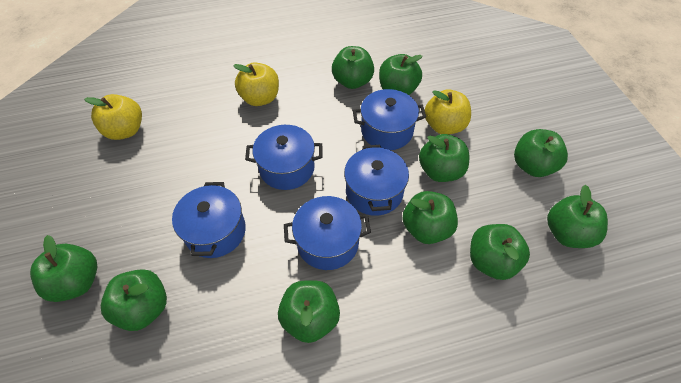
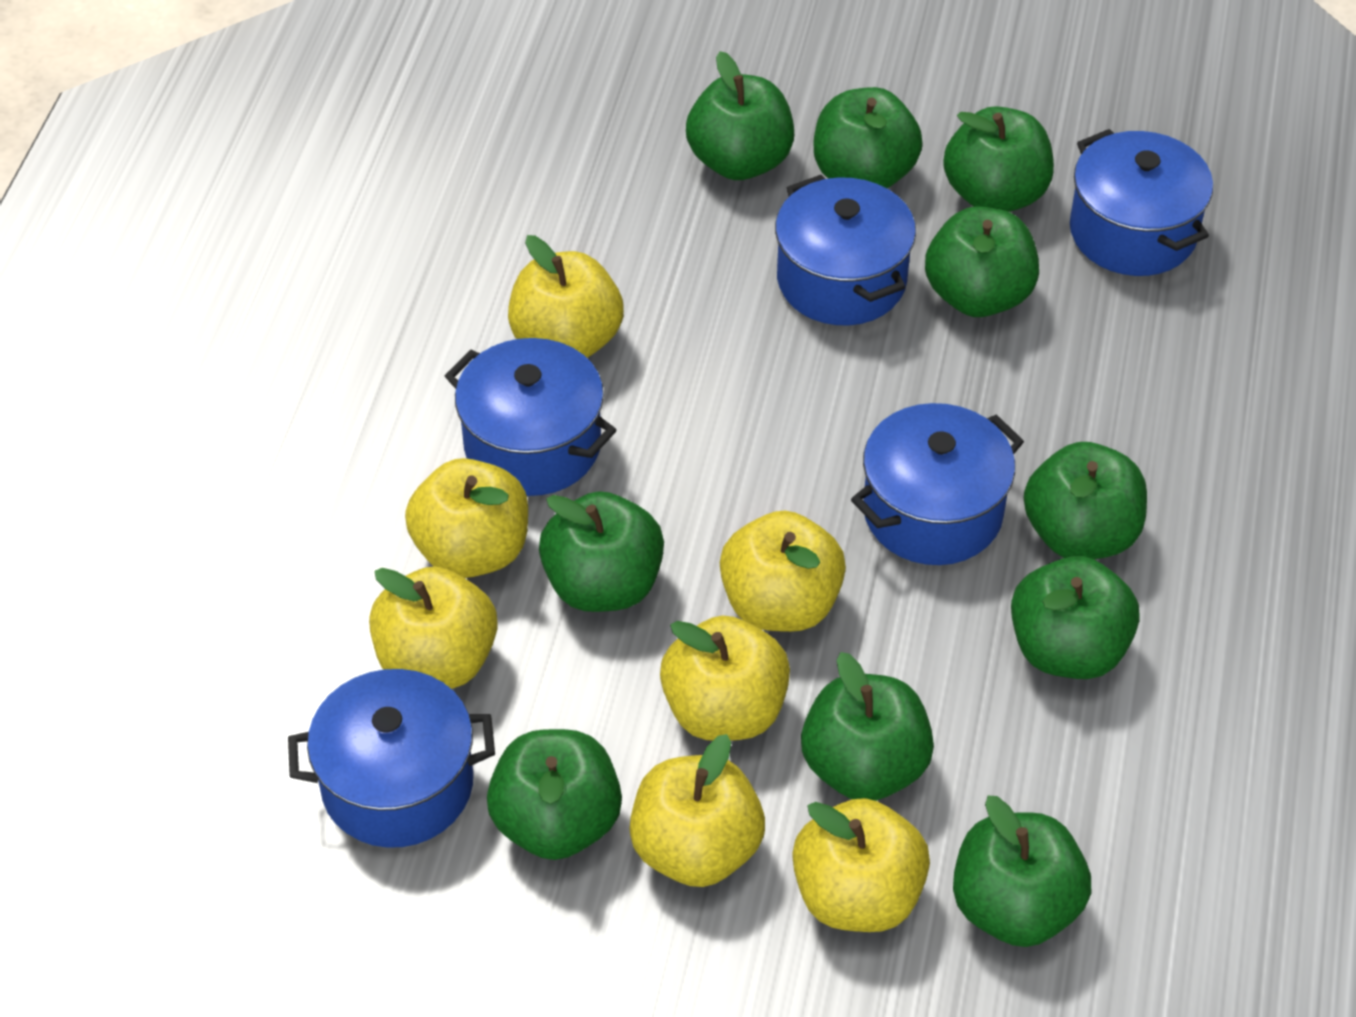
yellow apple: 3 -> 7

